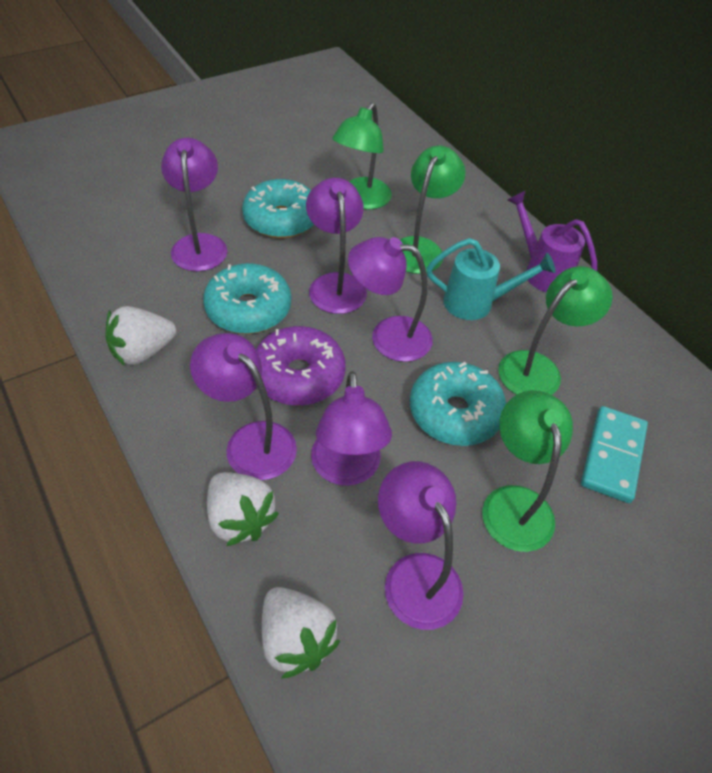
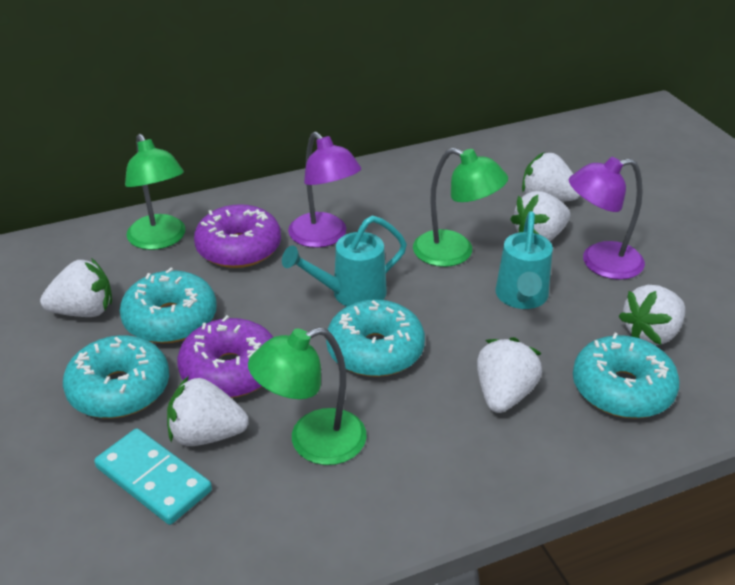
green lamp: 4 -> 3
purple donut: 1 -> 2
purple lamp: 6 -> 2
purple watering can: 1 -> 0
turquoise donut: 3 -> 4
turquoise watering can: 1 -> 2
white strawberry: 3 -> 6

